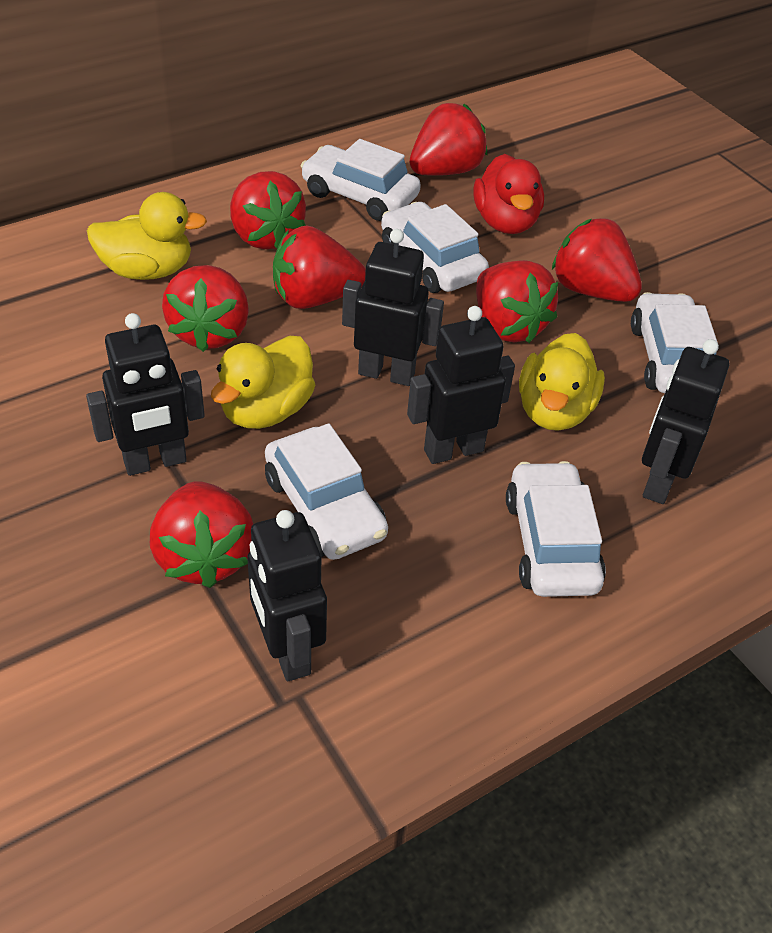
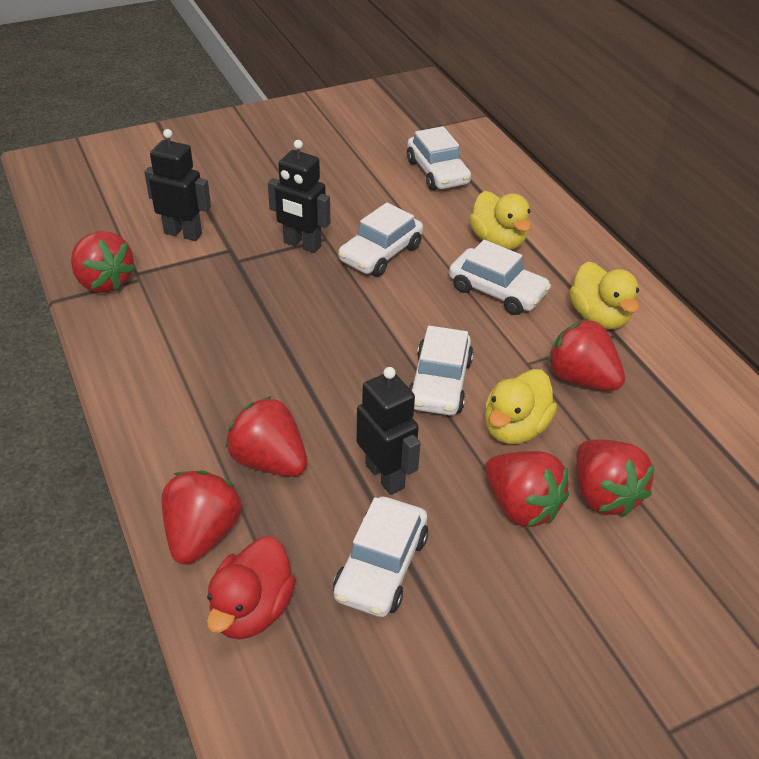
black robot: 5 -> 3
red strawberry: 7 -> 6

